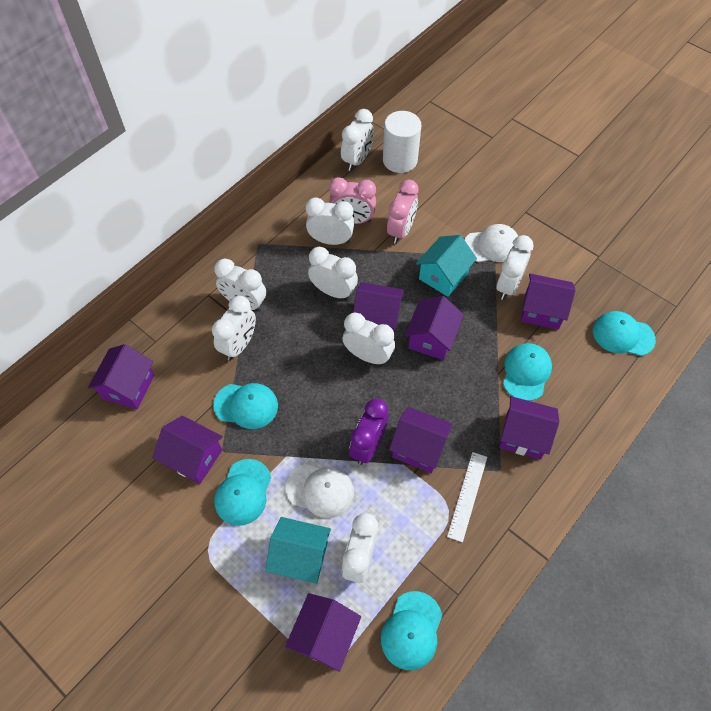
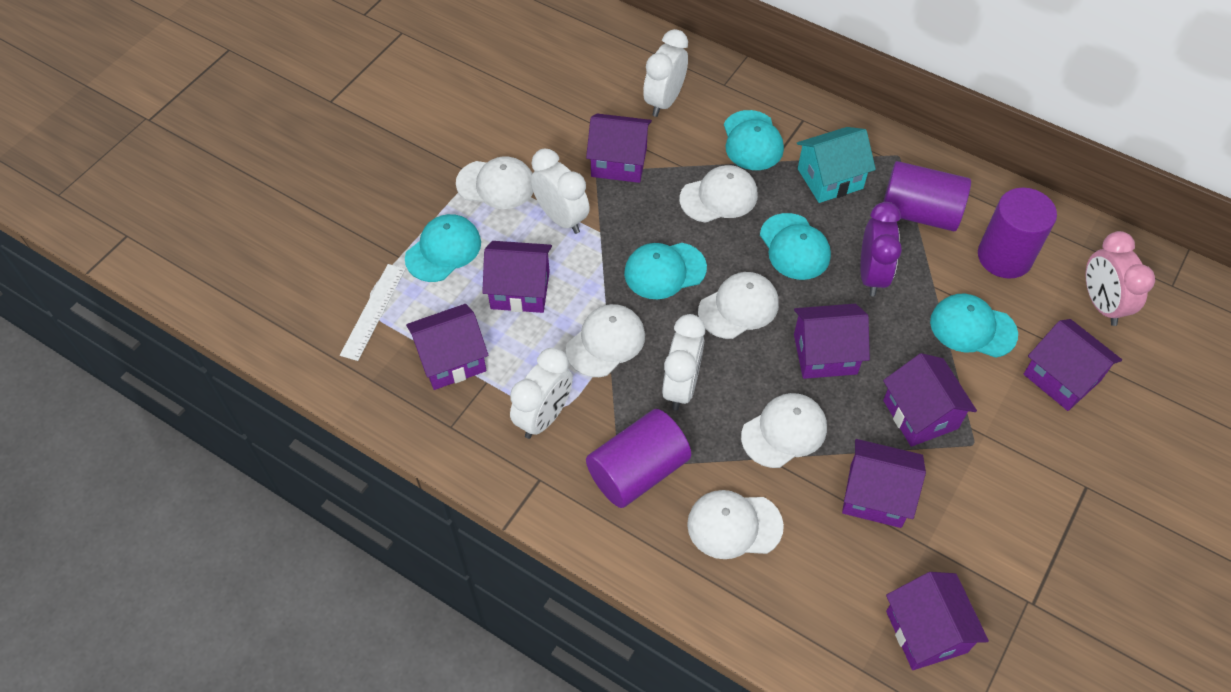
pink clock: 2 -> 1
purple cylinder: 0 -> 3
turquoise house: 2 -> 1
white cap: 2 -> 6
white clock: 8 -> 4
white cylinder: 1 -> 0

